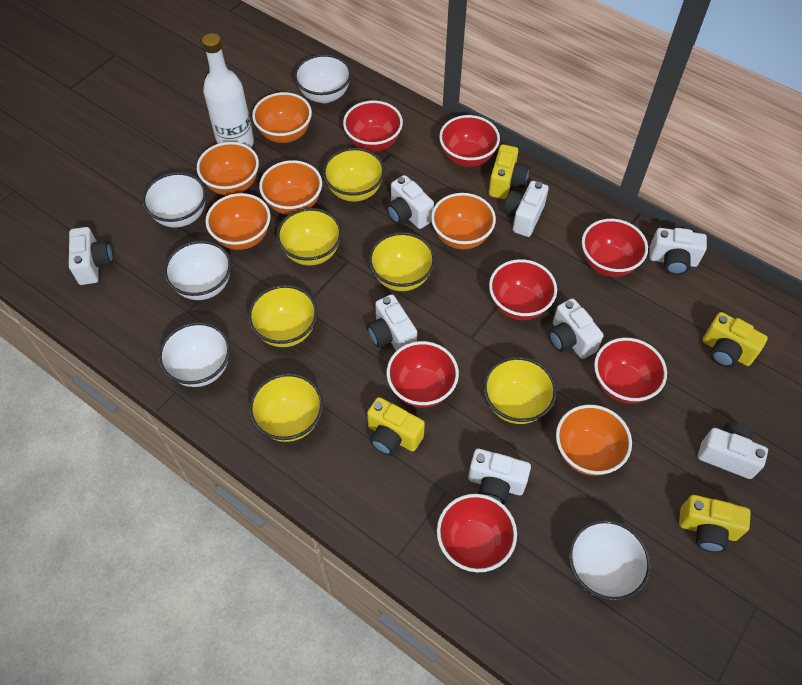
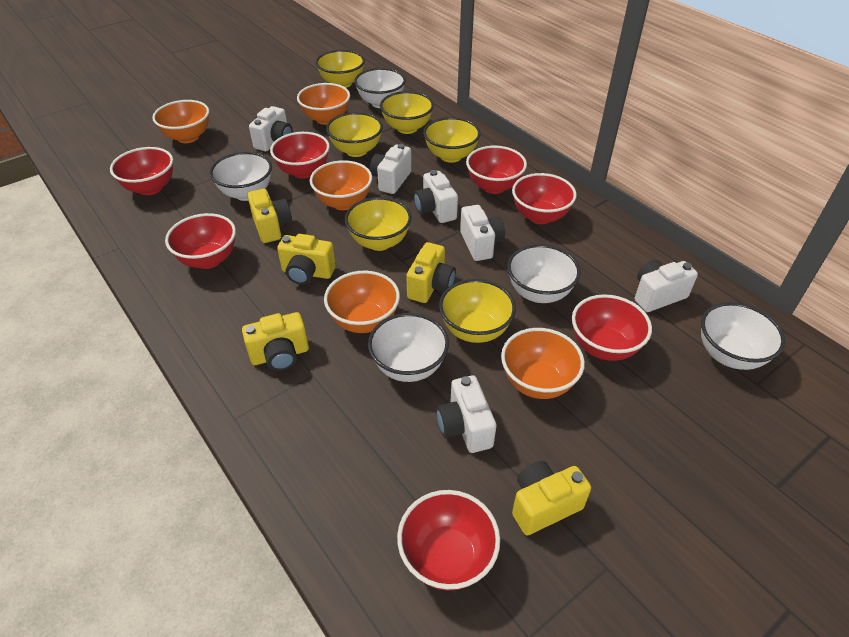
orange bowl: 6 -> 5
white bottle: 1 -> 0
white camera: 8 -> 6
yellow camera: 4 -> 5

